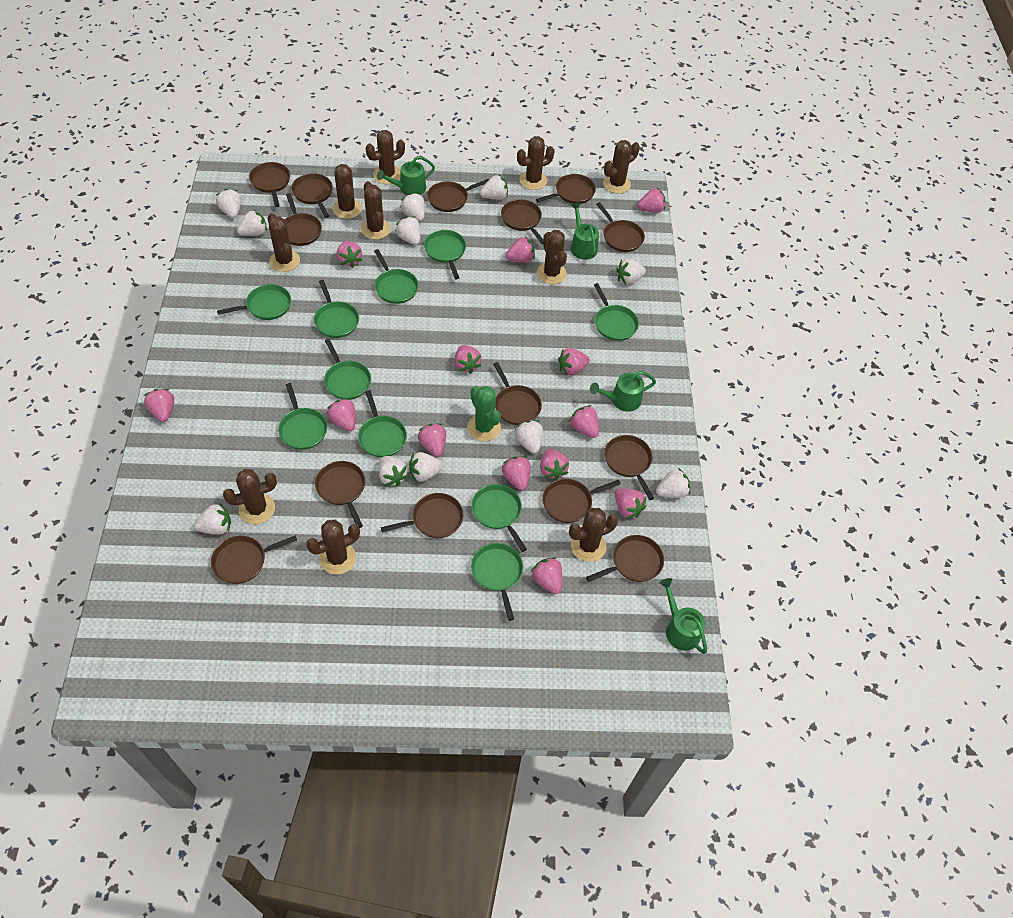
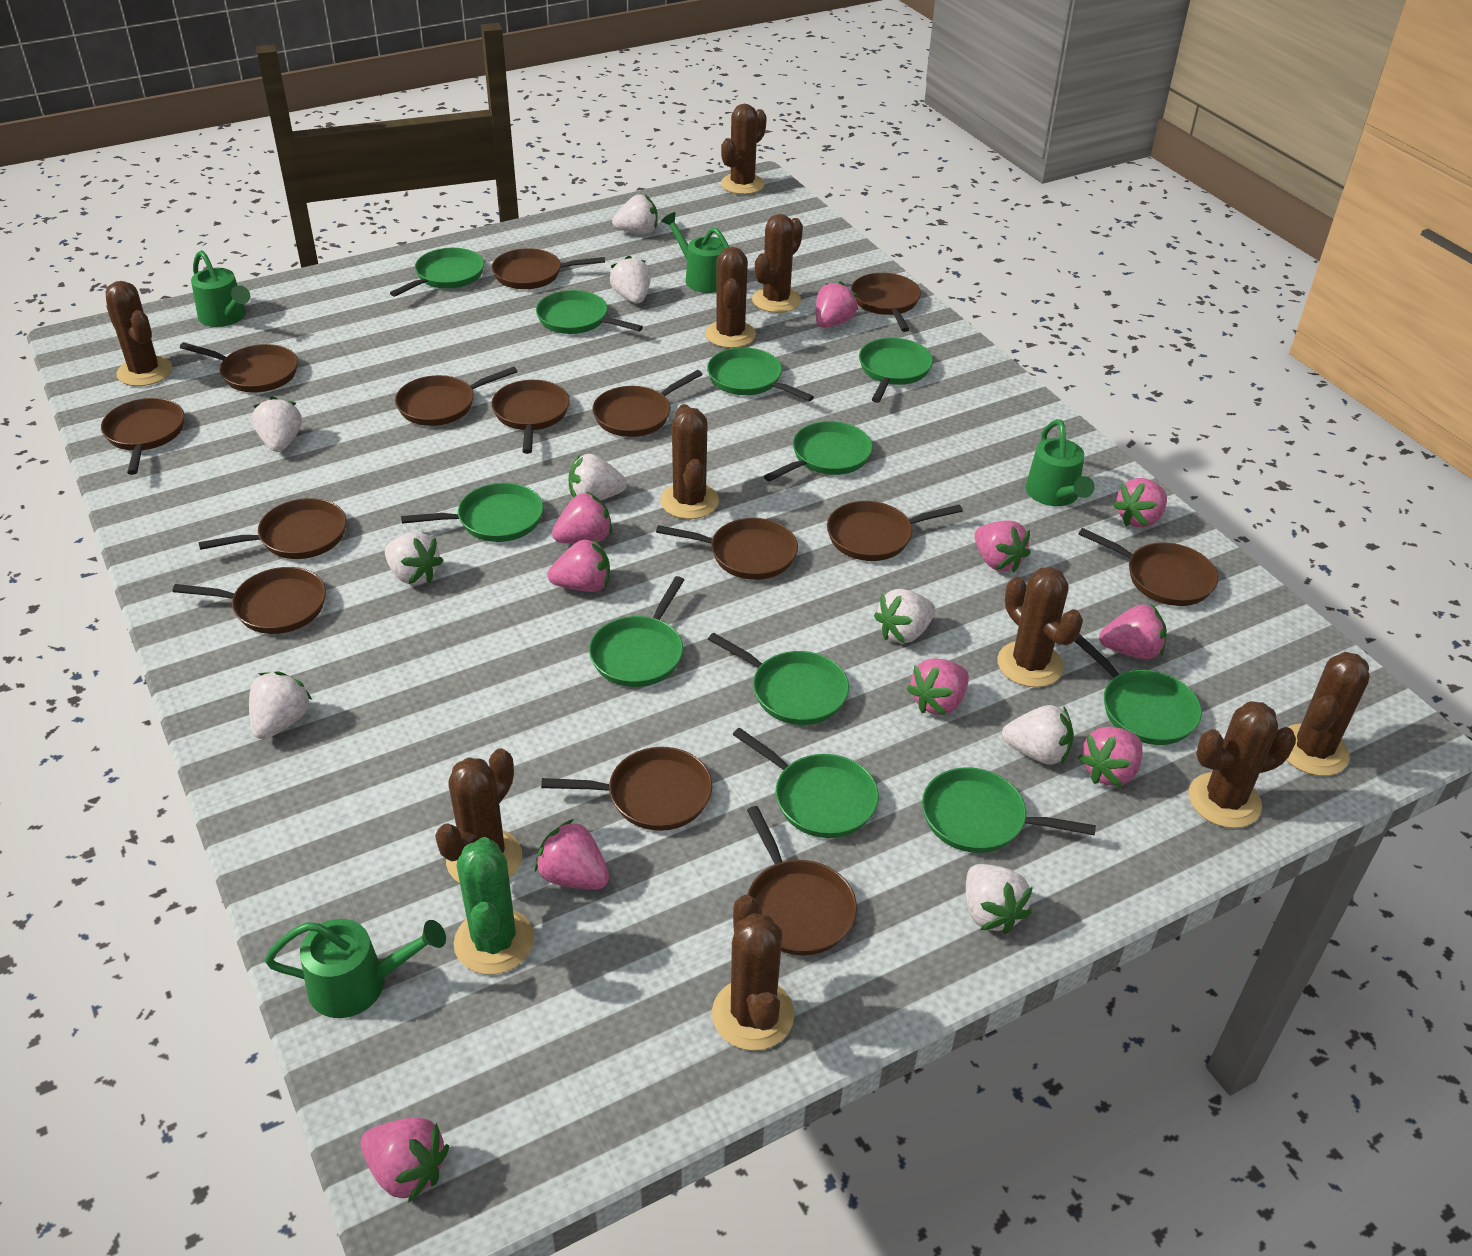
green pan: 10 -> 11
pink strawberry: 13 -> 10
white strawberry: 11 -> 9

